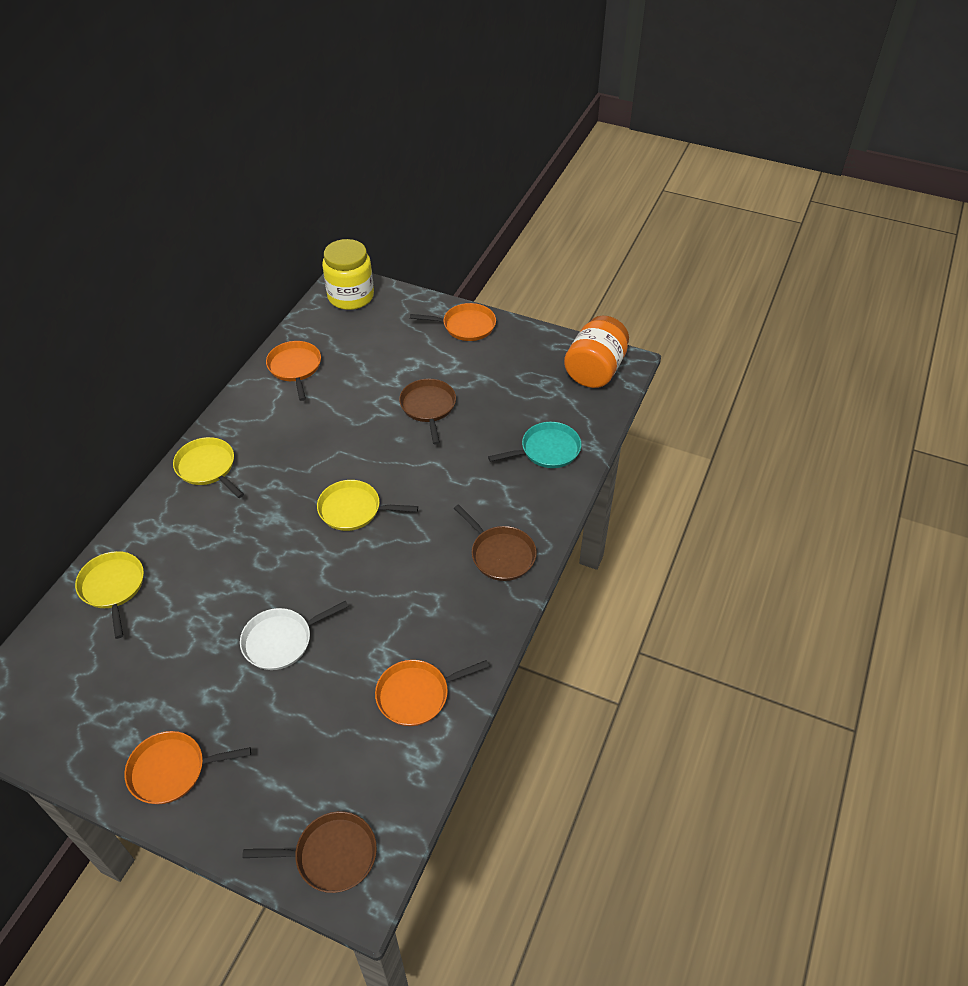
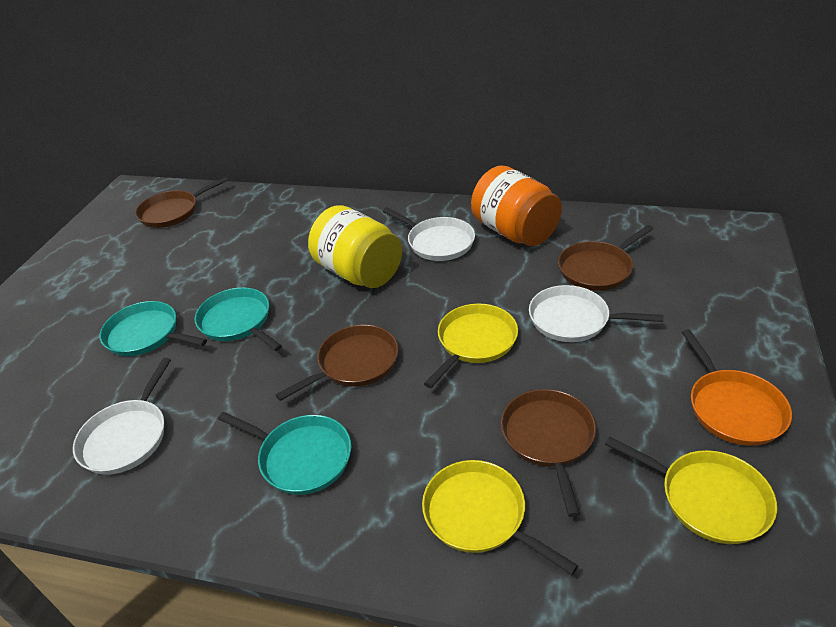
brown pan: 3 -> 4
orange pan: 4 -> 1
turquoise pan: 1 -> 3
white pan: 1 -> 3

